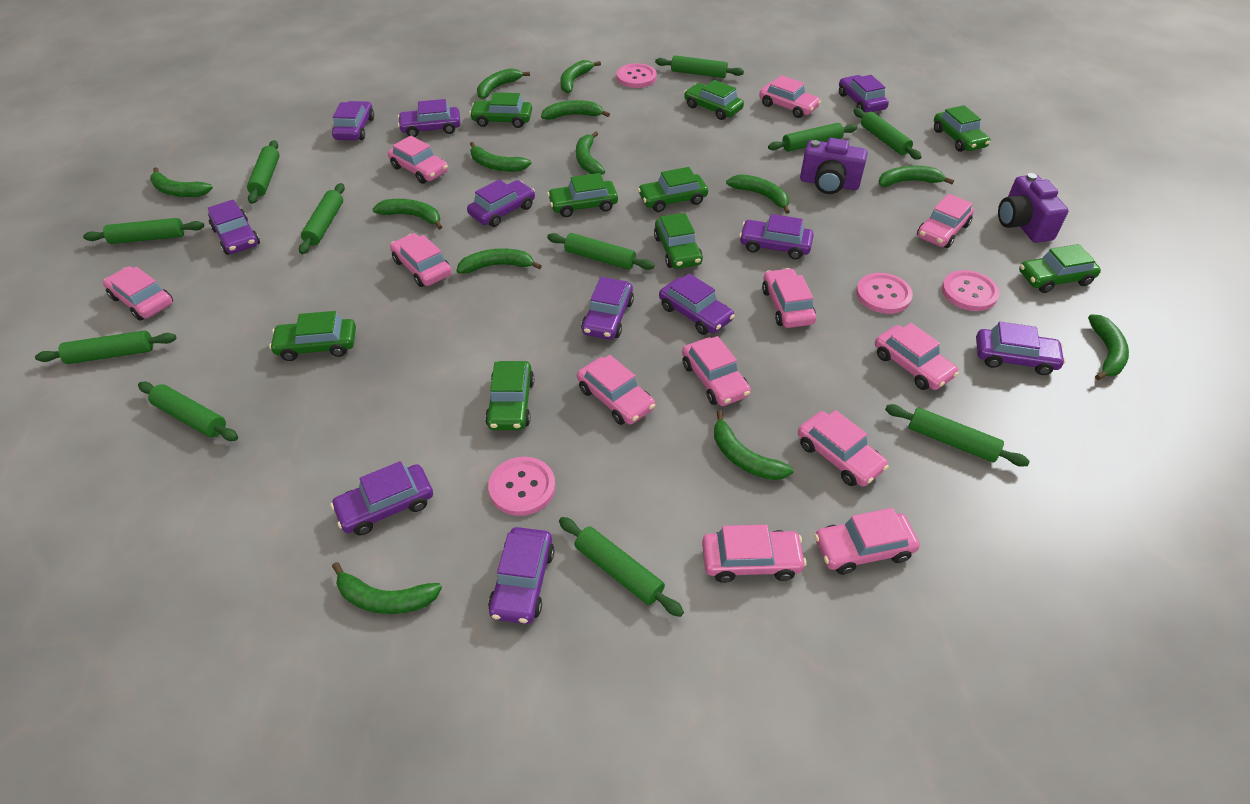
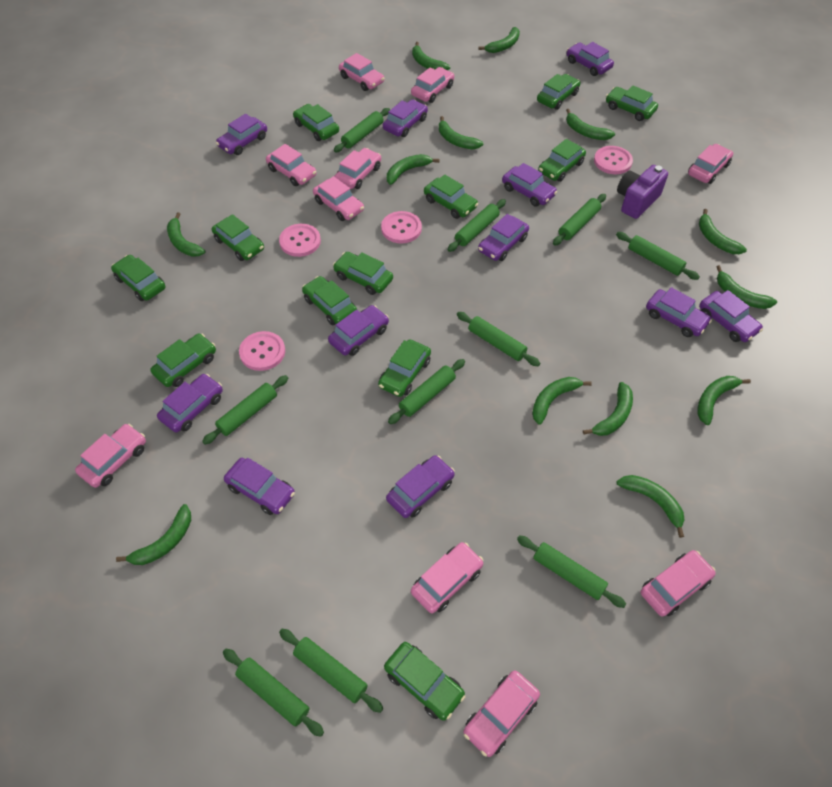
green car: 9 -> 12
green rolling pin: 11 -> 10
pink car: 12 -> 10
purple camera: 2 -> 1

